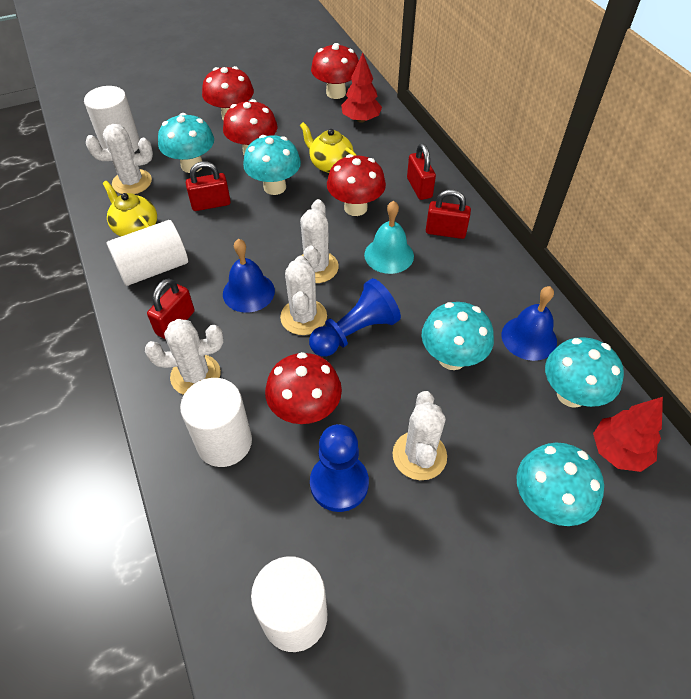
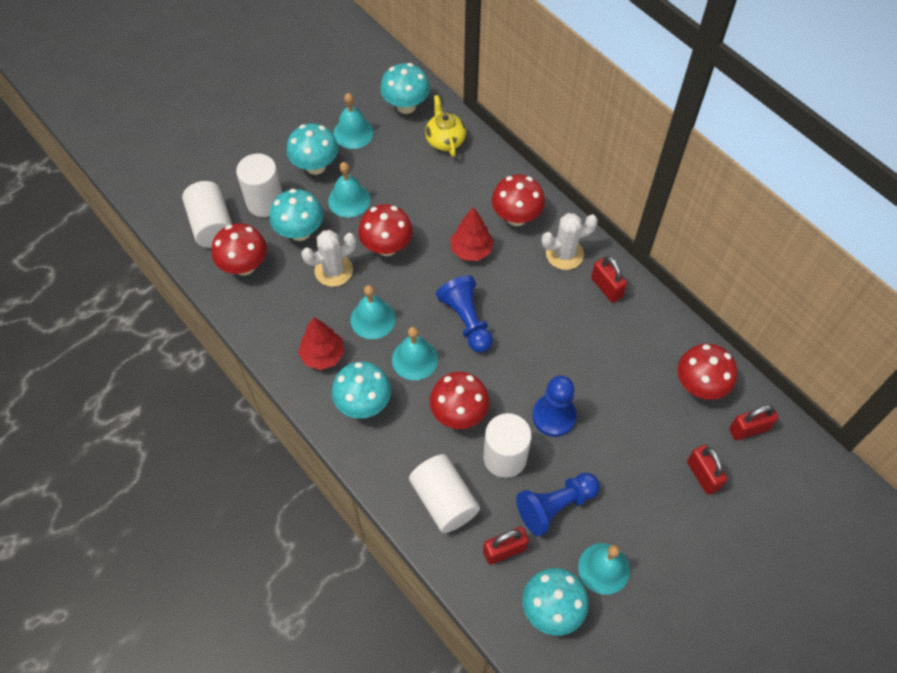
blue bell: 2 -> 0
blue pawn: 2 -> 3
turquoise bell: 1 -> 5
white cactus: 5 -> 2
yellow teapot: 2 -> 1

